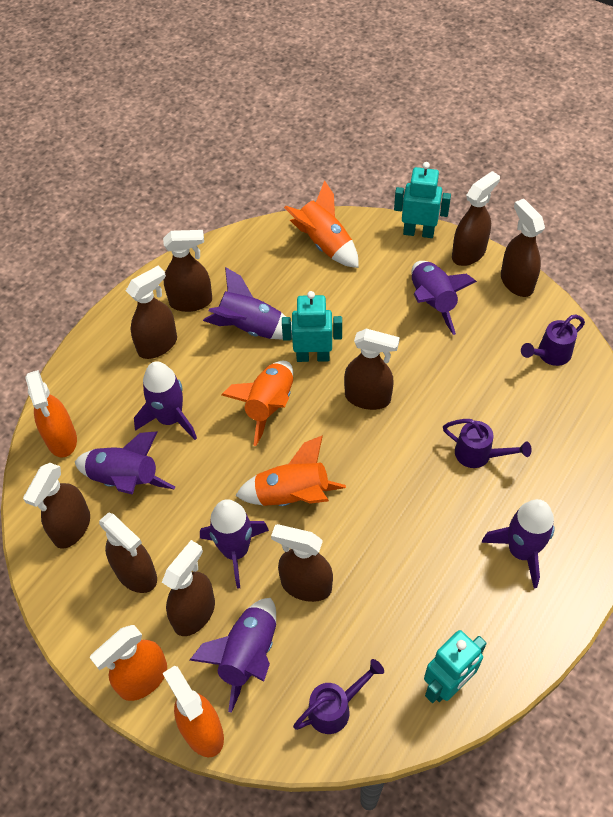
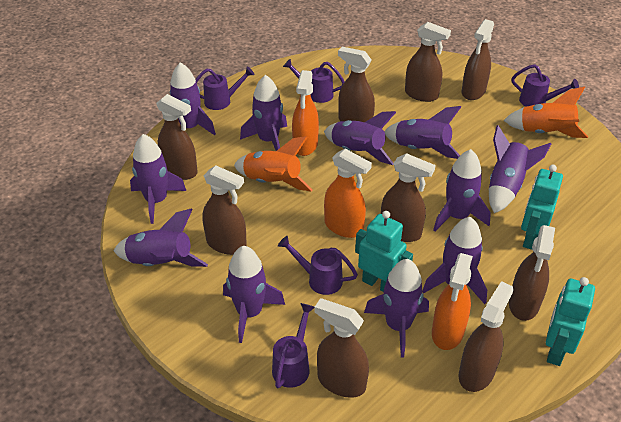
orange rocket: 3 -> 2
purple rocket: 7 -> 11
purple watering can: 3 -> 5

